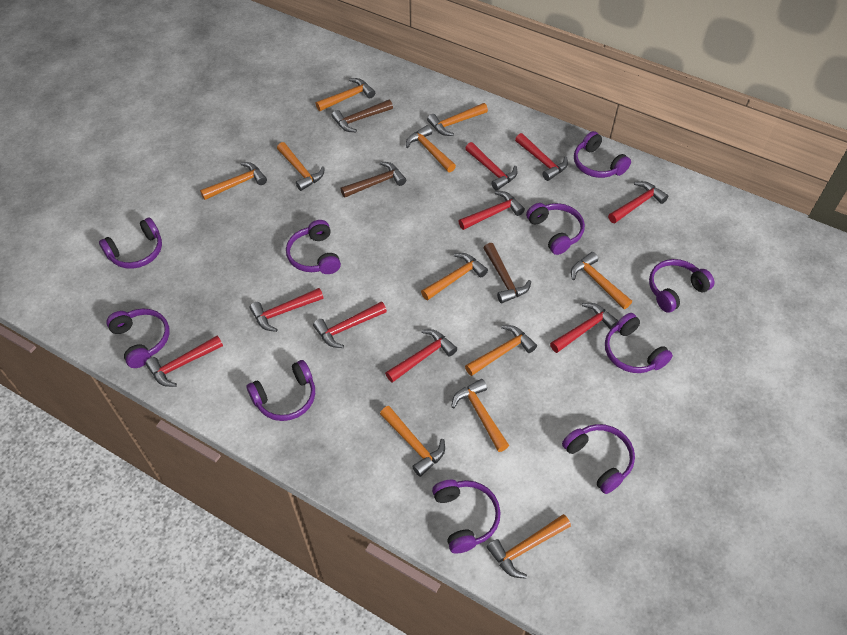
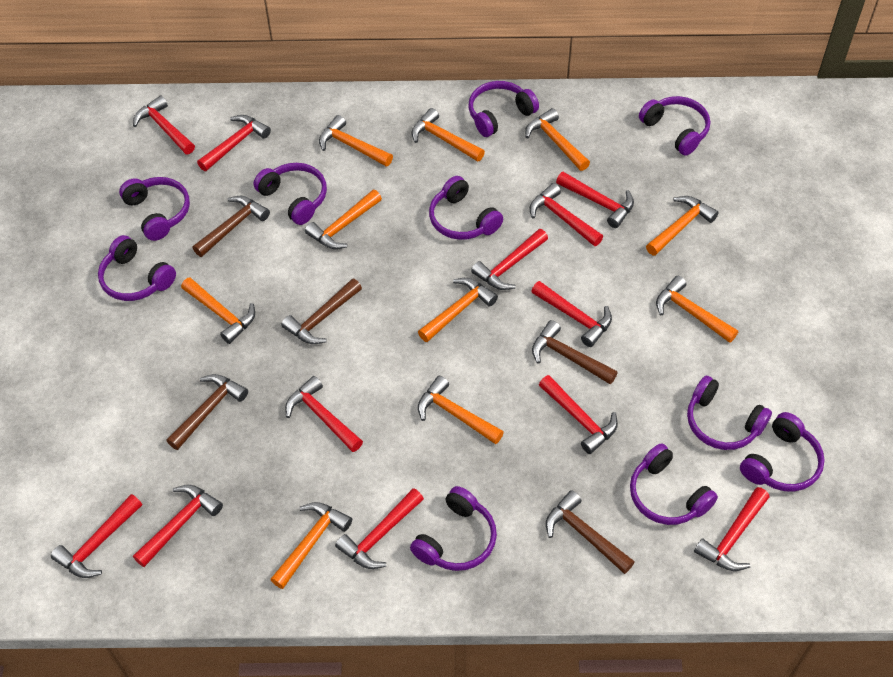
brown hammer: 3 -> 5
orange hammer: 11 -> 10
red hammer: 9 -> 12

